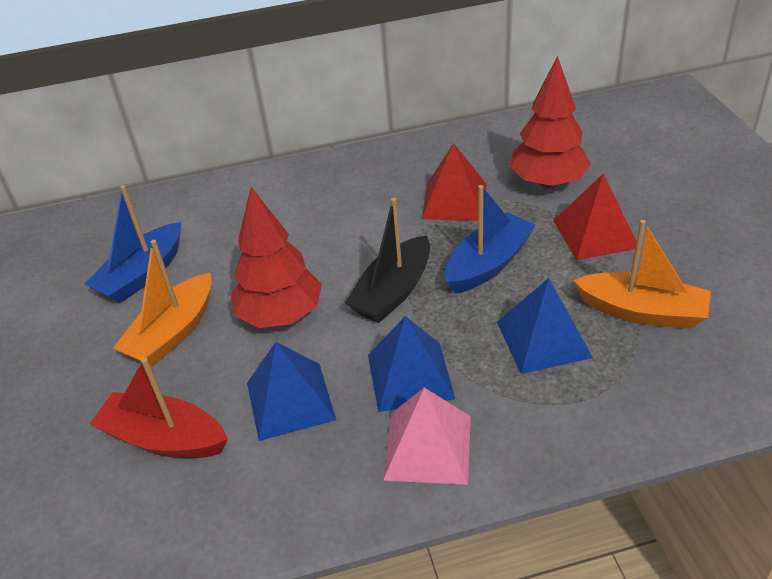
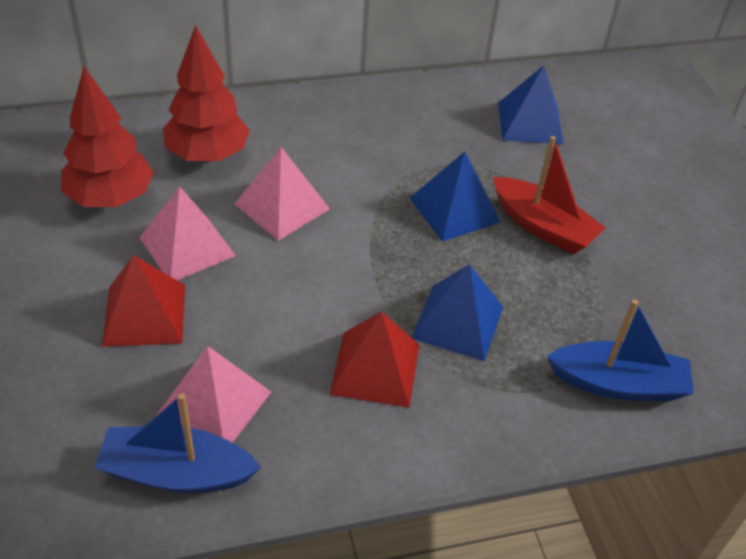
black boat: 1 -> 0
orange boat: 2 -> 0
pink pyramid: 1 -> 3

